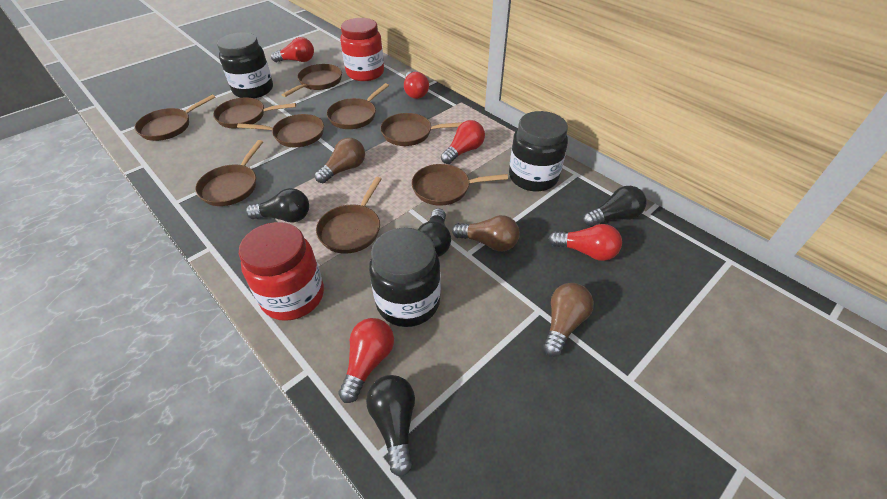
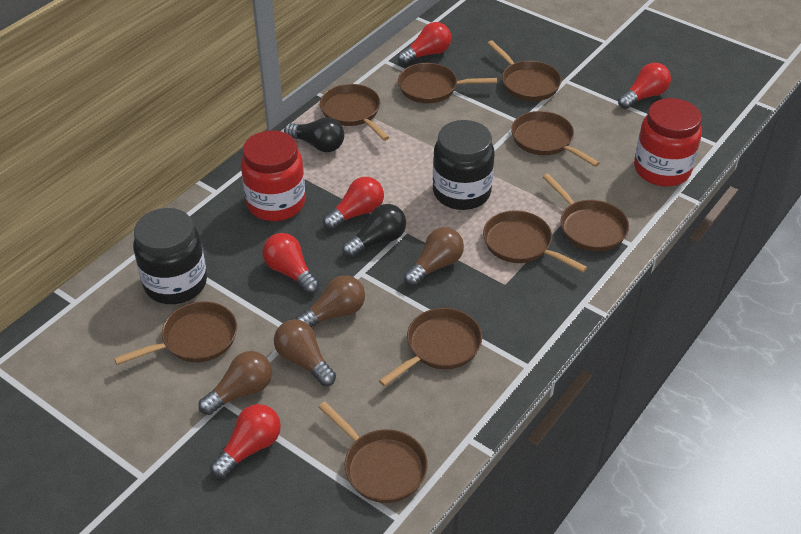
black jar: 3 -> 2
black light bulb: 4 -> 2
brown light bulb: 3 -> 4

